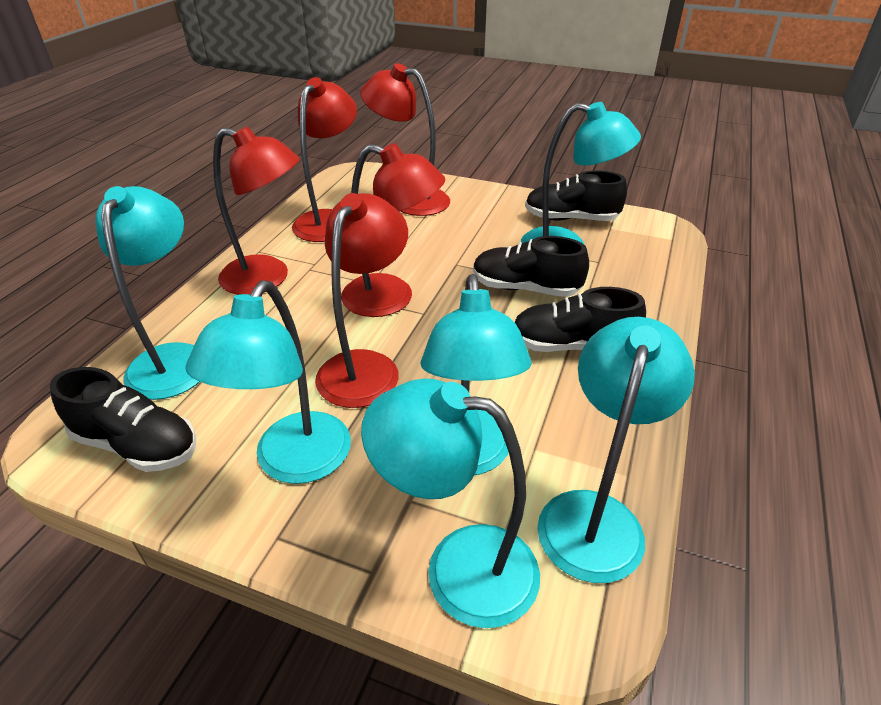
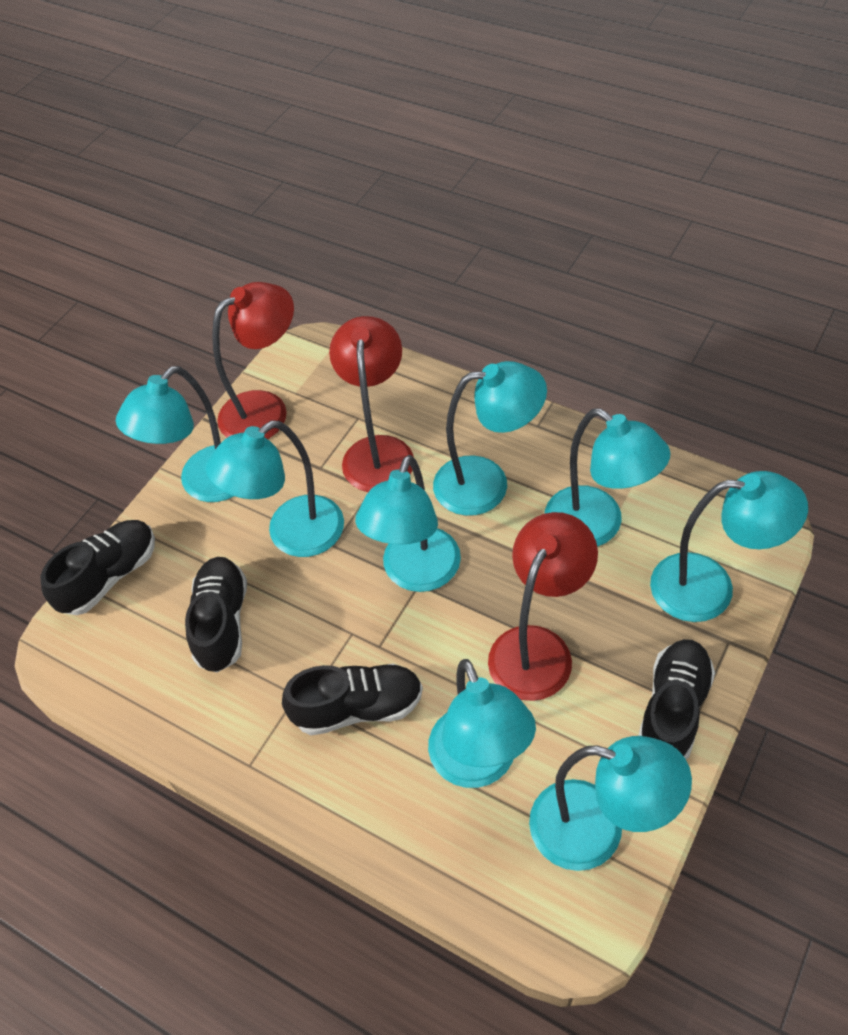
red lamp: 5 -> 3
turquoise lamp: 6 -> 8

